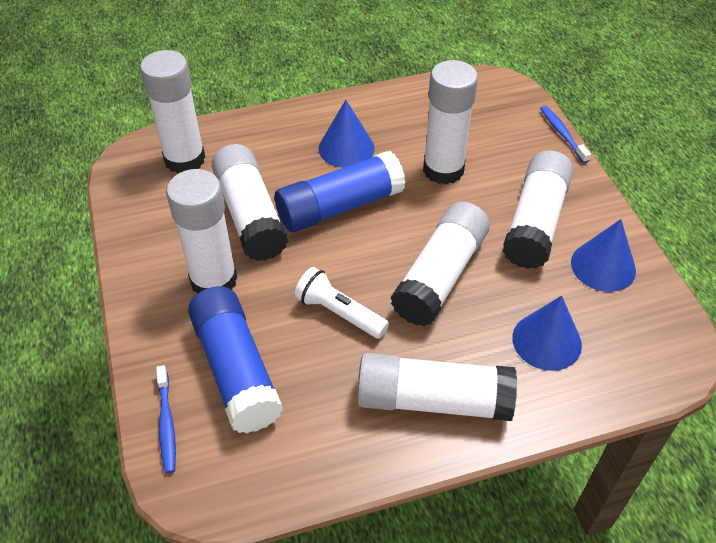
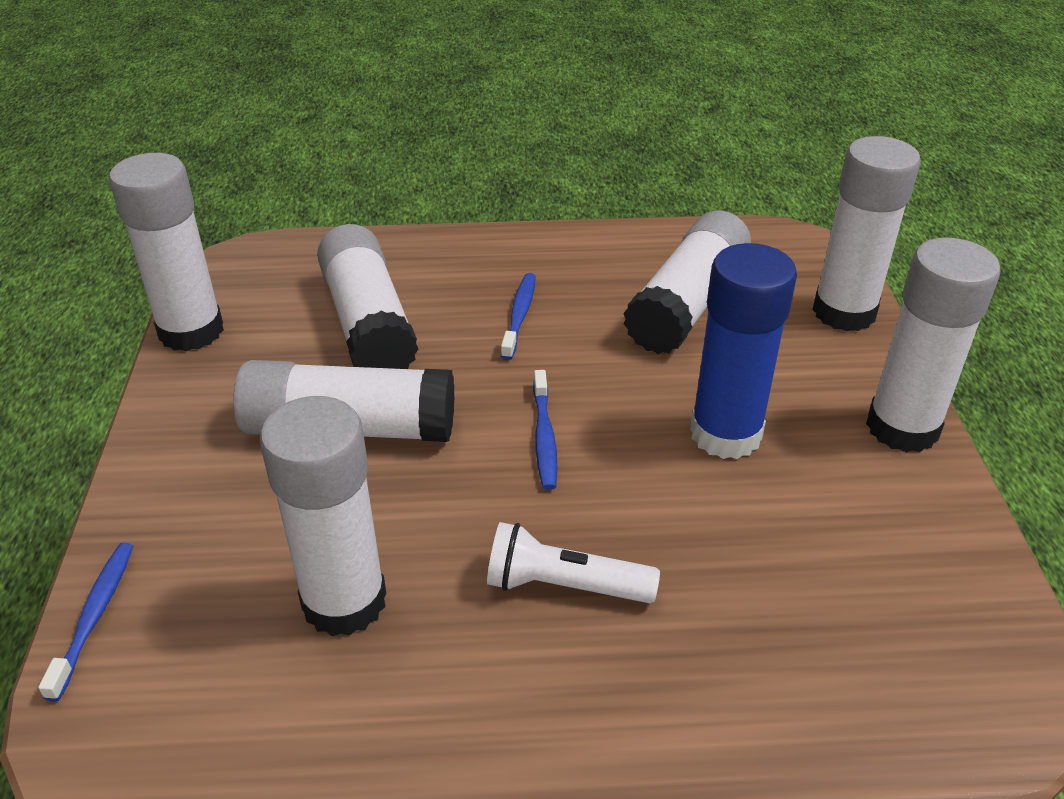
blue cone: 3 -> 0
blue glue stick: 2 -> 1
blue toothbrush: 2 -> 3

